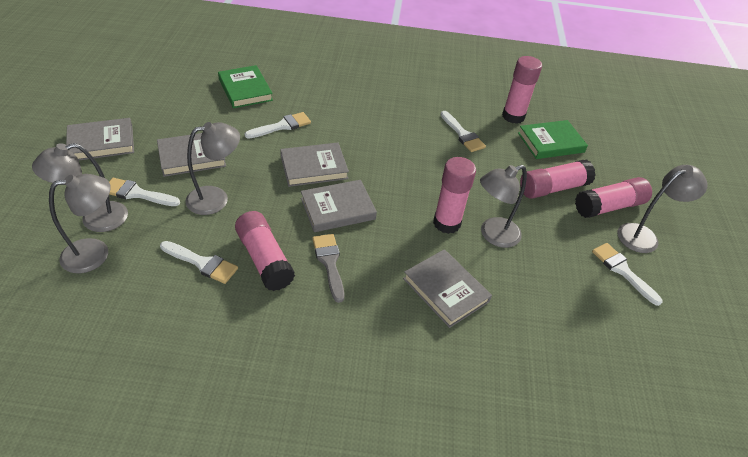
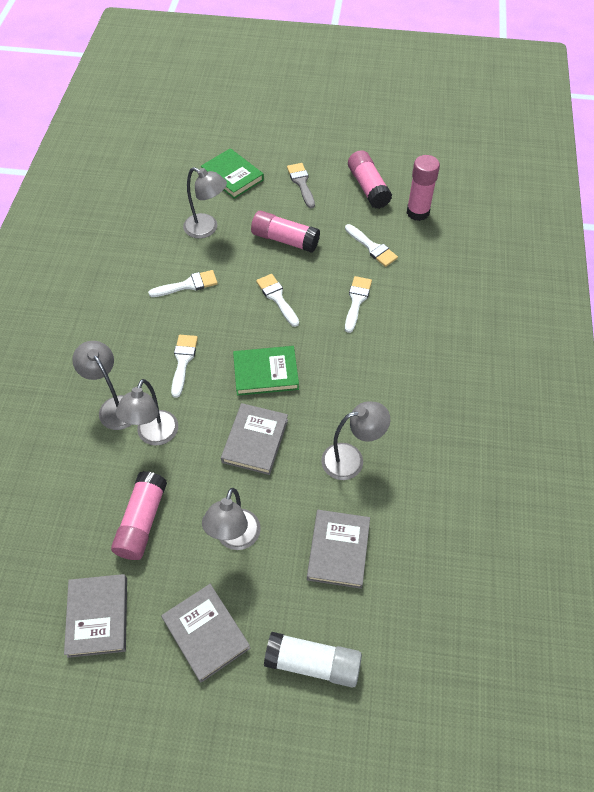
grey book: 5 -> 4
pink glue stick: 5 -> 4
white glue stick: 0 -> 1

